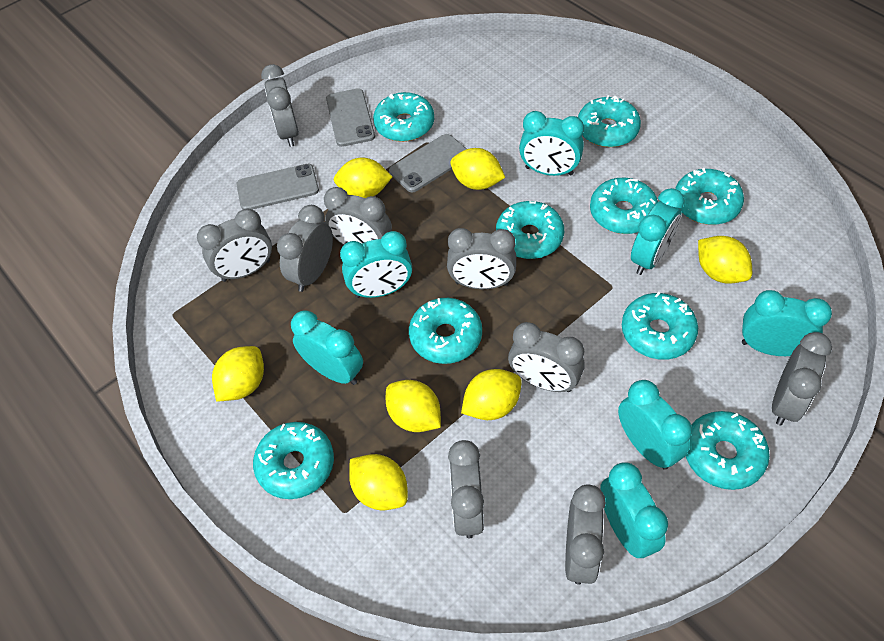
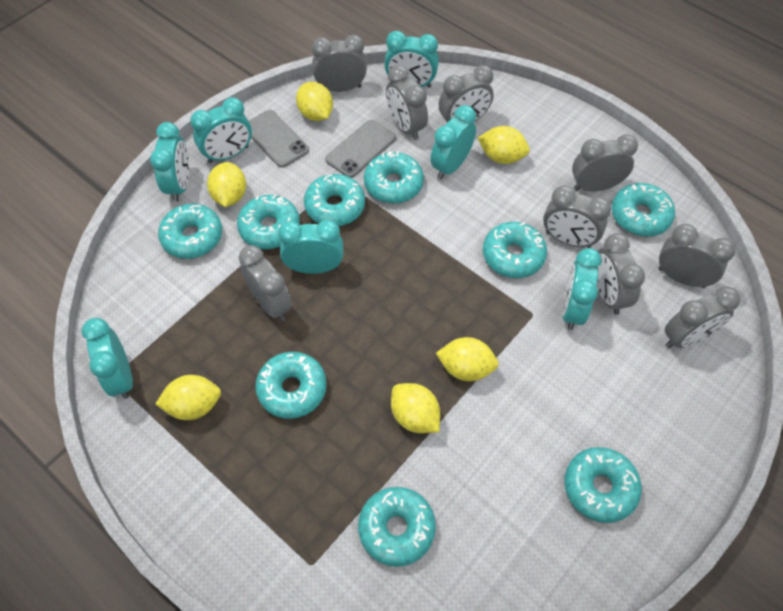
grey phone: 3 -> 2
yellow lemon: 7 -> 6

